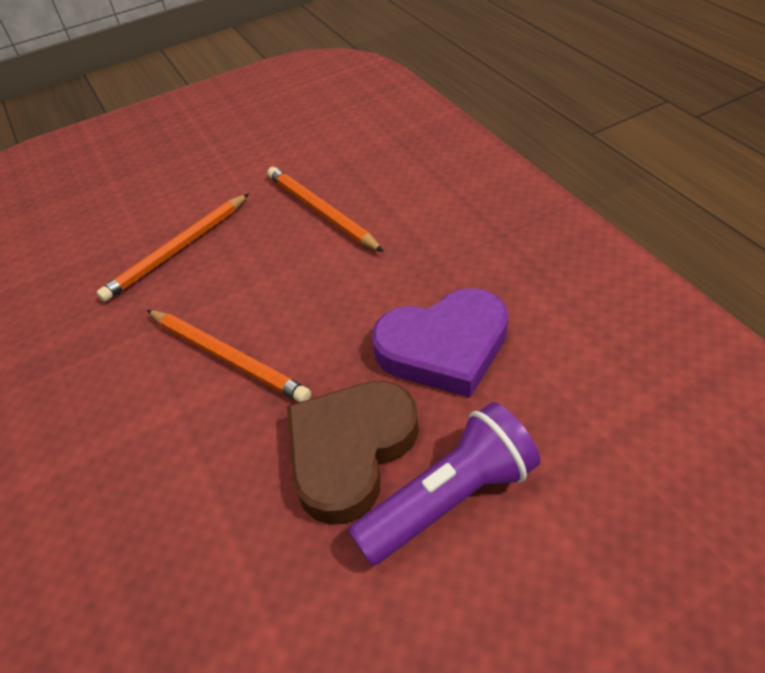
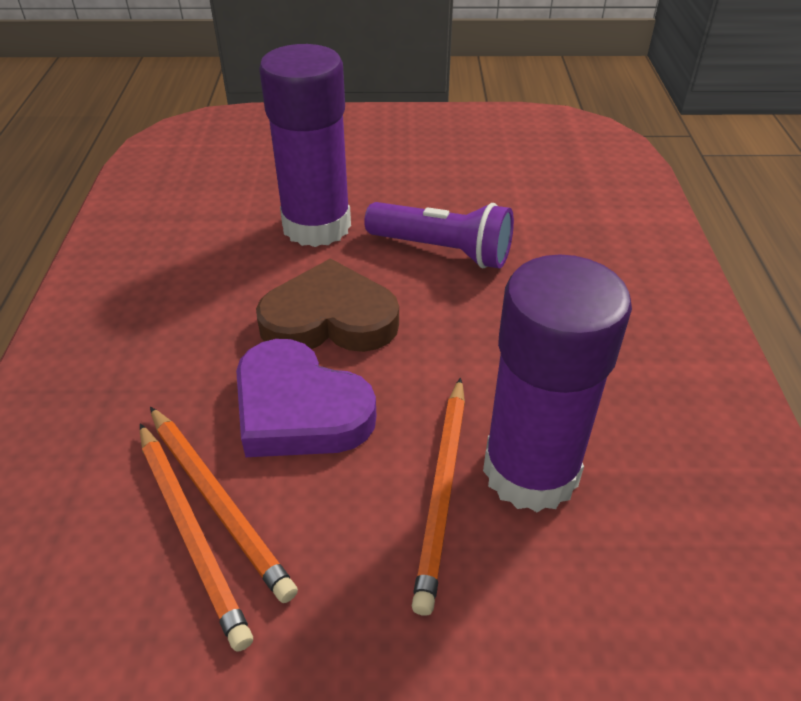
purple glue stick: 0 -> 2

